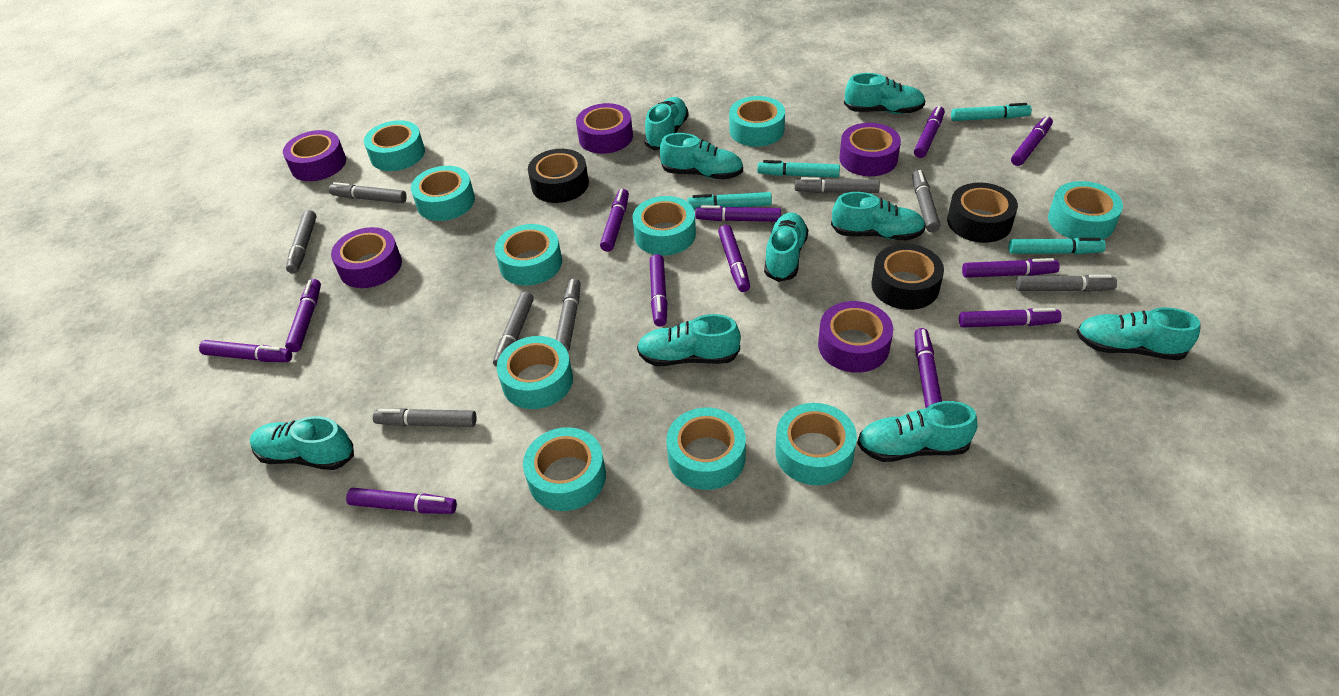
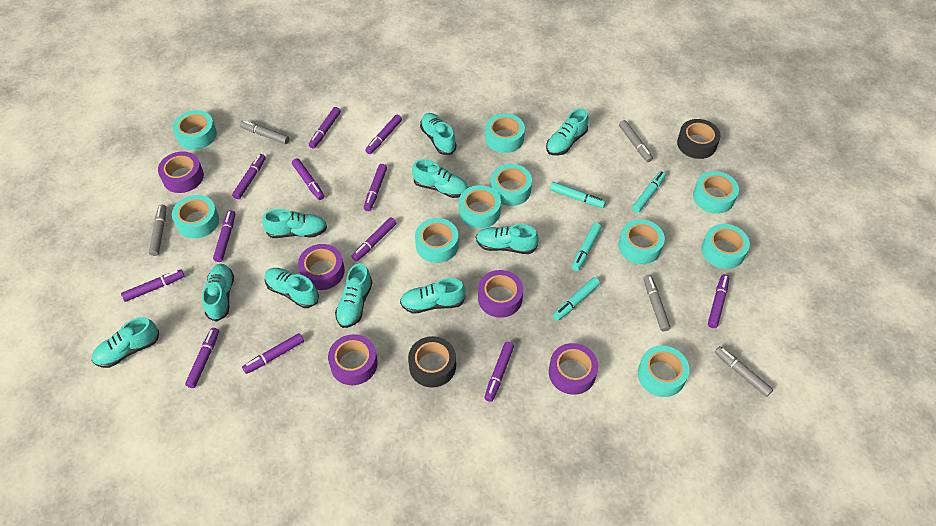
black tape: 3 -> 2
grey marker: 8 -> 5
turquoise shoe: 9 -> 10

